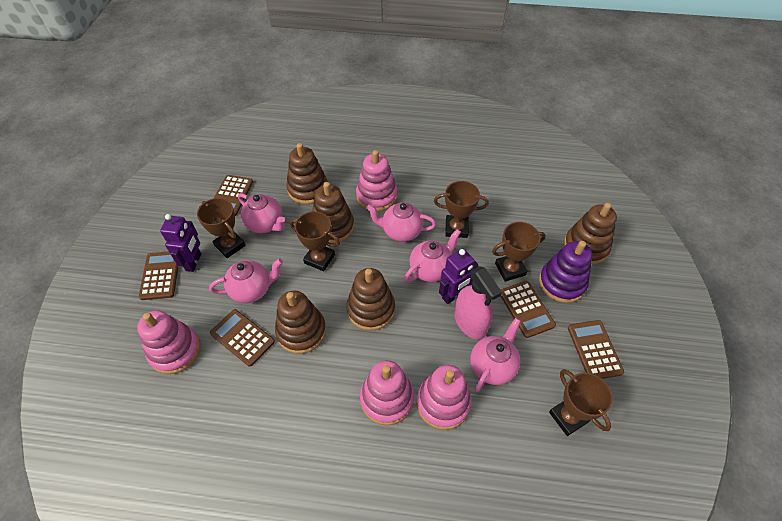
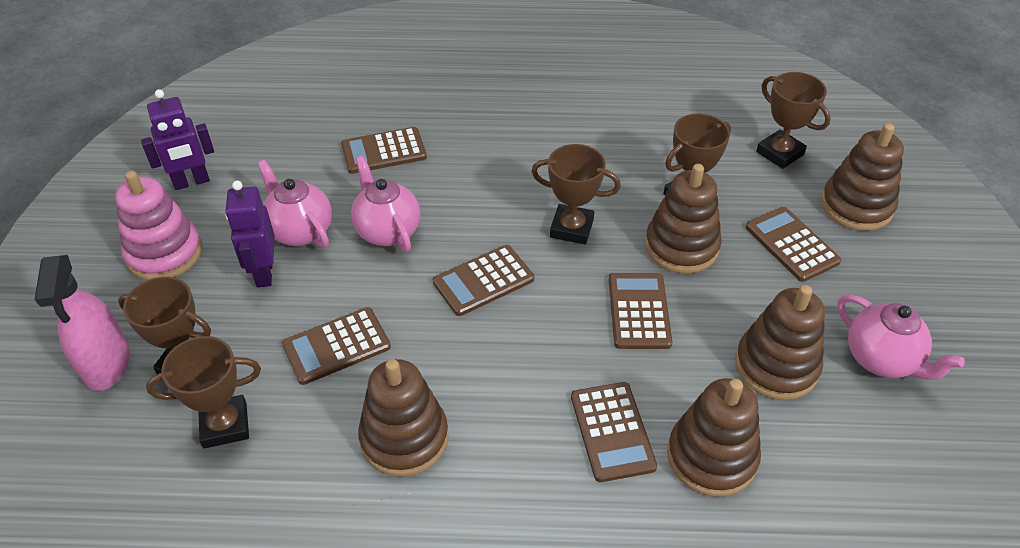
brown calculator: 5 -> 6
pink stacking toy: 4 -> 1
pink teapot: 5 -> 3
purple stacking toy: 1 -> 0

